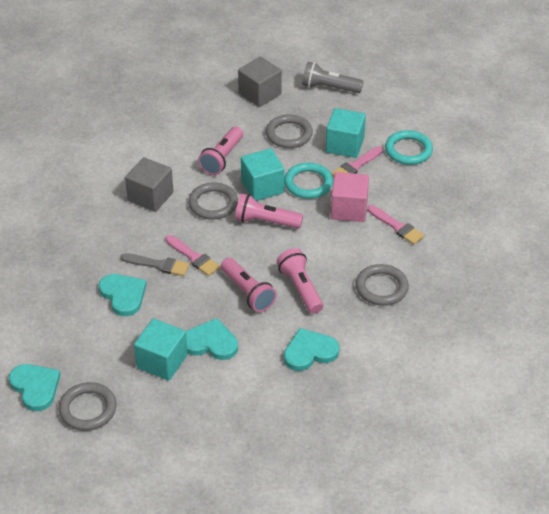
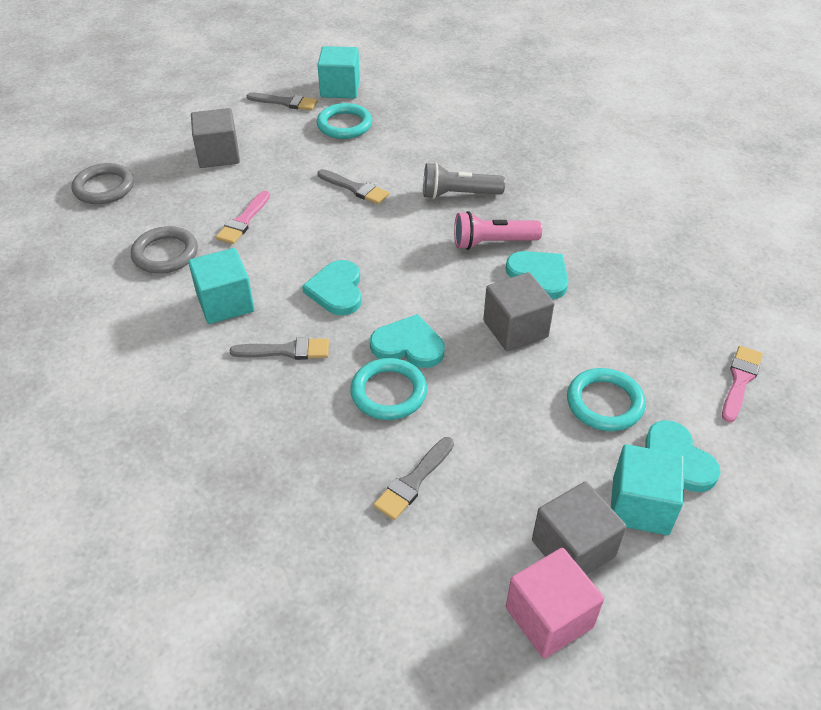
grey brush: 1 -> 4
grey cube: 2 -> 3
grey ring: 4 -> 2
pink brush: 3 -> 2
pink flashlight: 4 -> 1
turquoise ring: 2 -> 3

